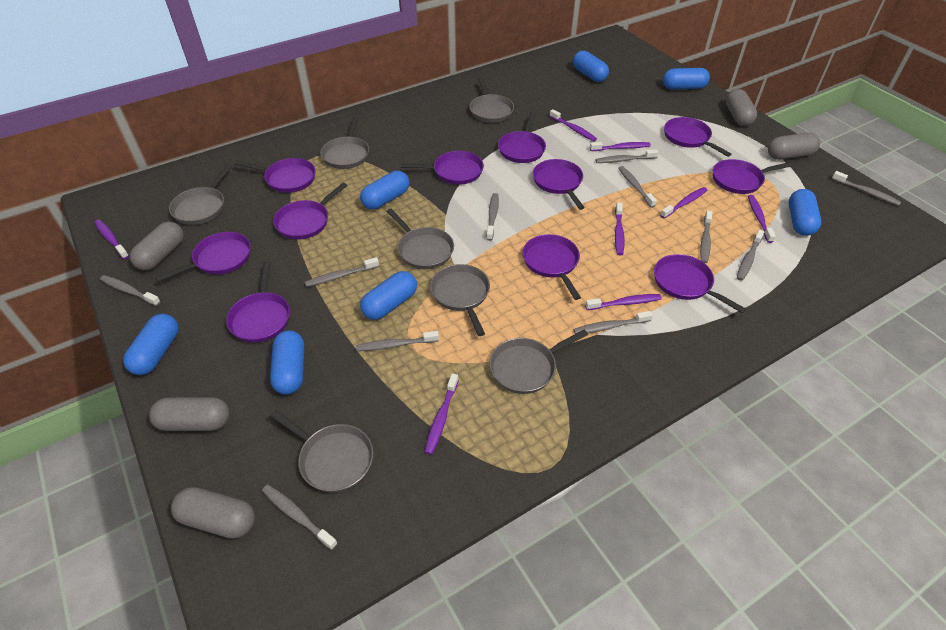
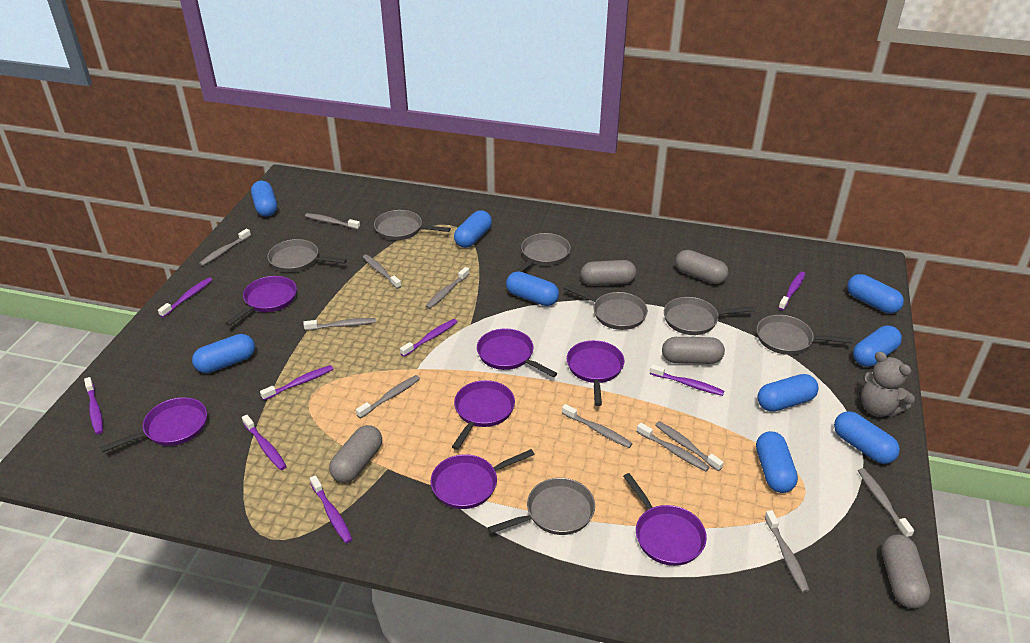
blue capsule: 7 -> 9
grey teddy bear: 0 -> 1
purple pan: 11 -> 7

